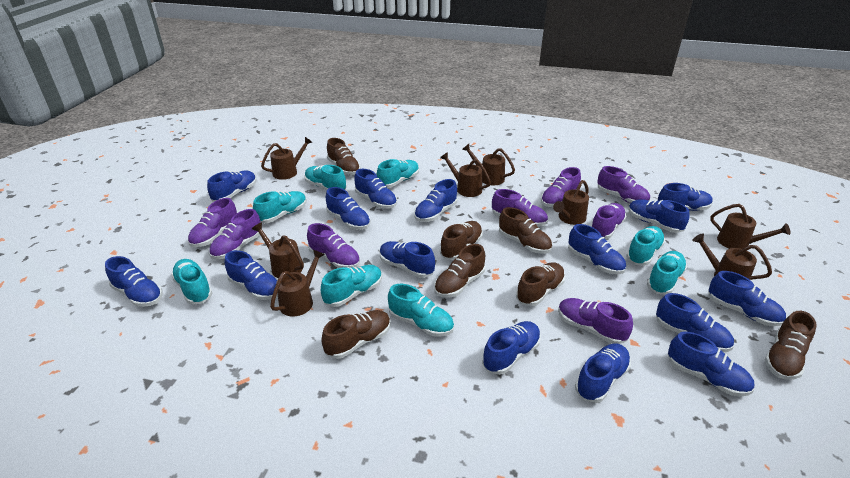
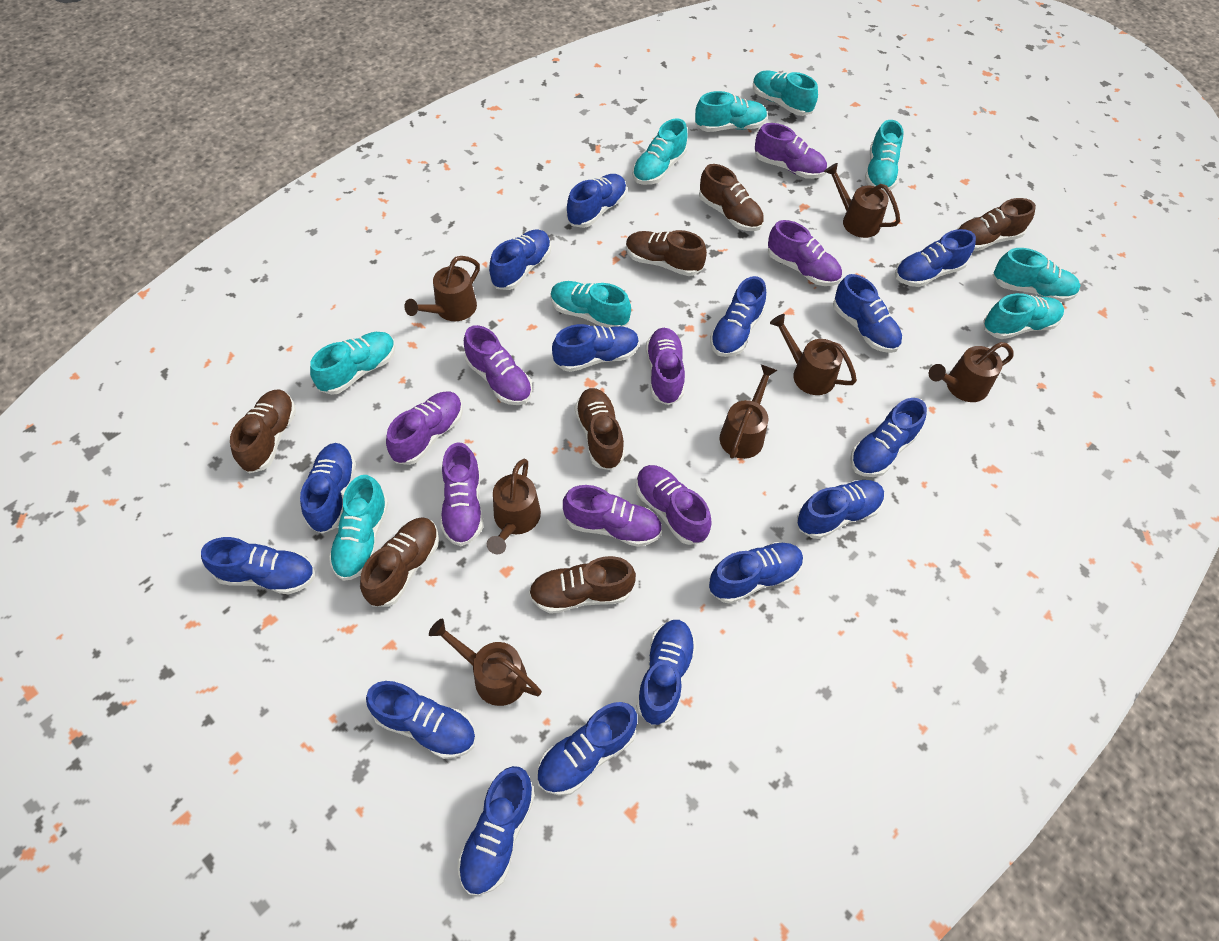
brown watering can: 8 -> 7
turquoise shoe: 8 -> 9

